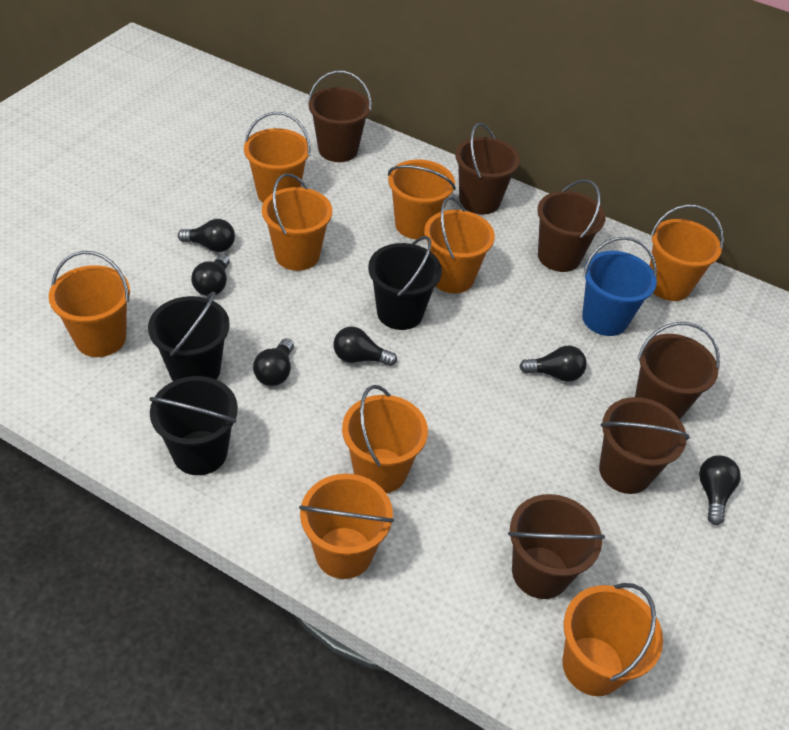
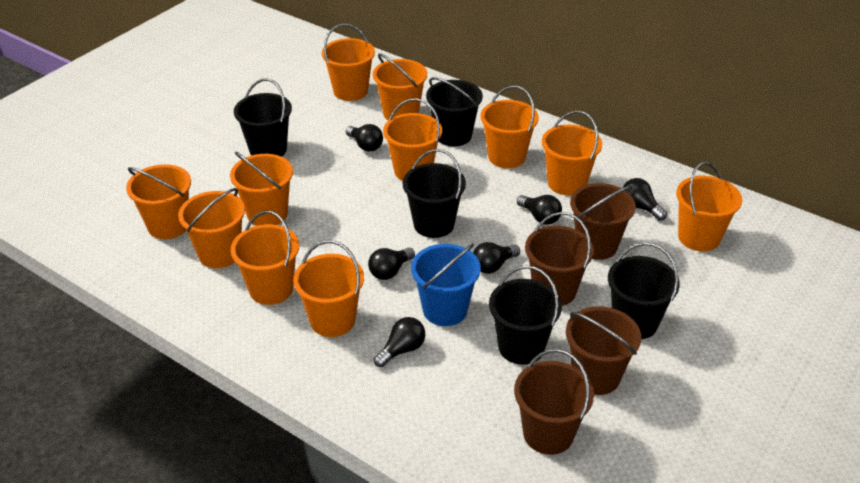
black bucket: 3 -> 5
brown bucket: 6 -> 4
orange bucket: 9 -> 11

